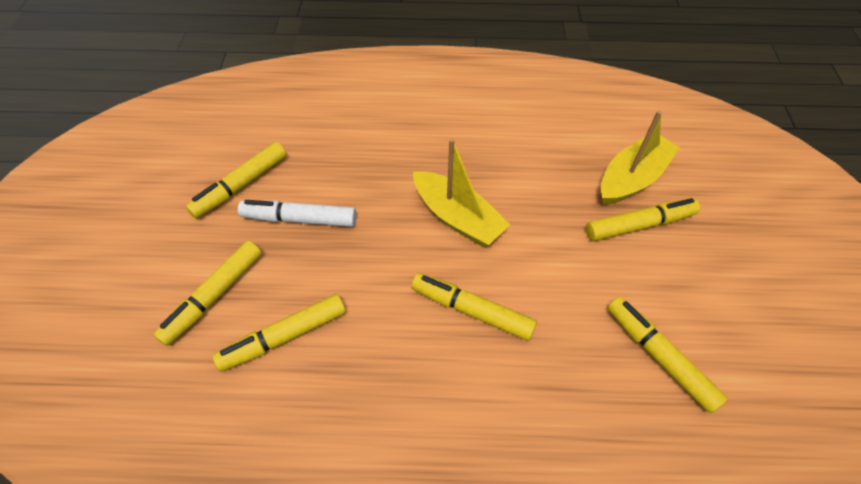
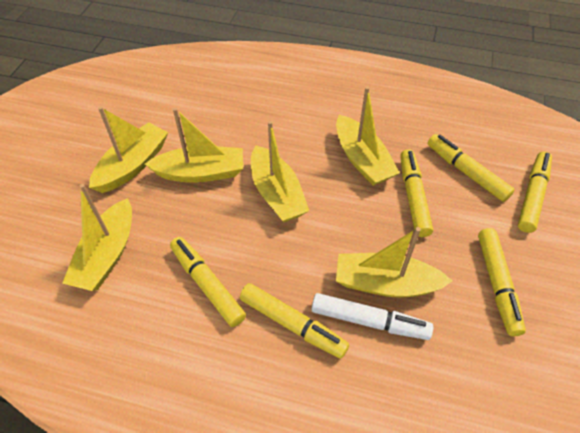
yellow boat: 2 -> 6

